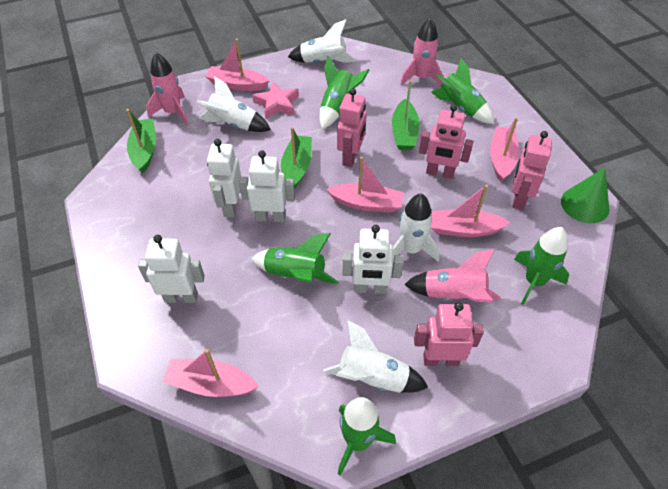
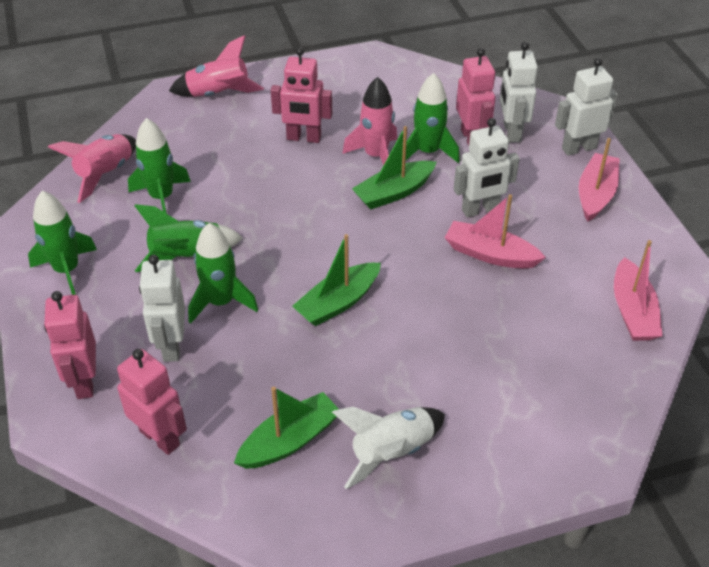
green cone: 1 -> 0
pink boat: 5 -> 3
pink star: 1 -> 0
white rocket: 4 -> 1

